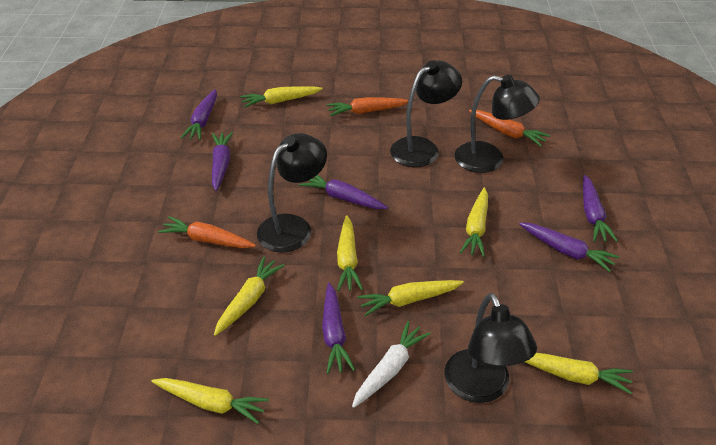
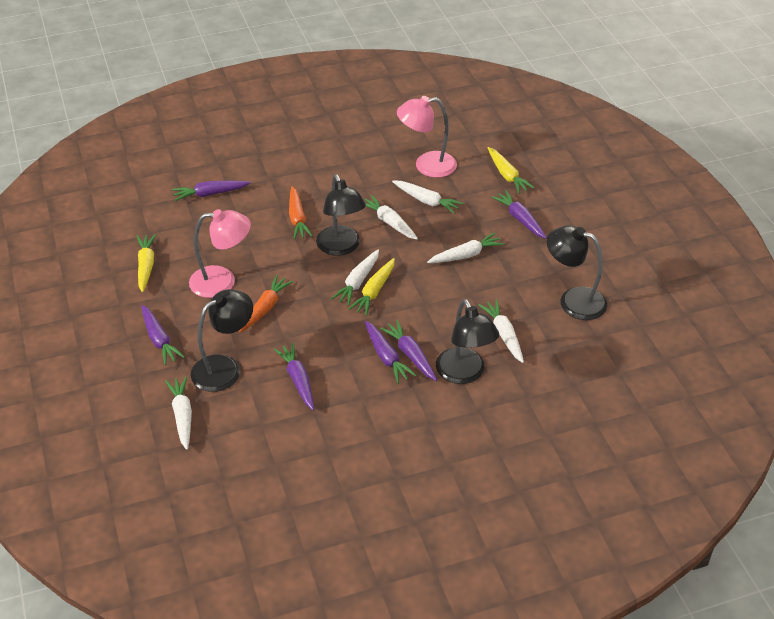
orange carrot: 3 -> 2
pink lamp: 0 -> 2
white carrot: 1 -> 6
yellow carrot: 7 -> 3

